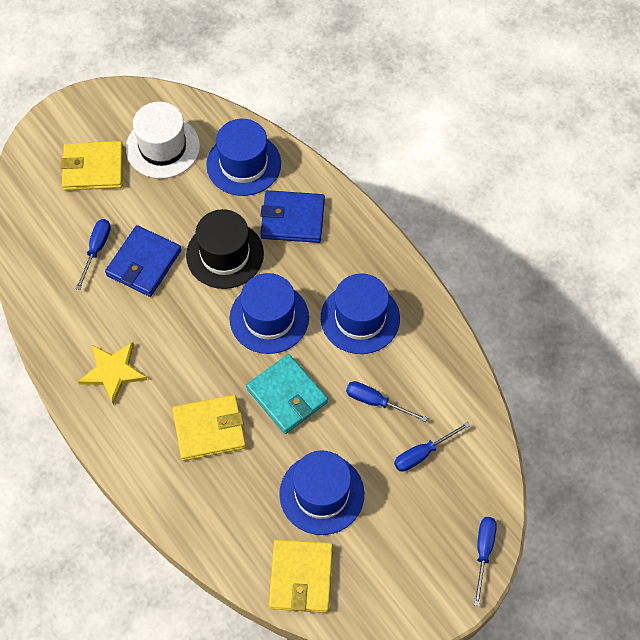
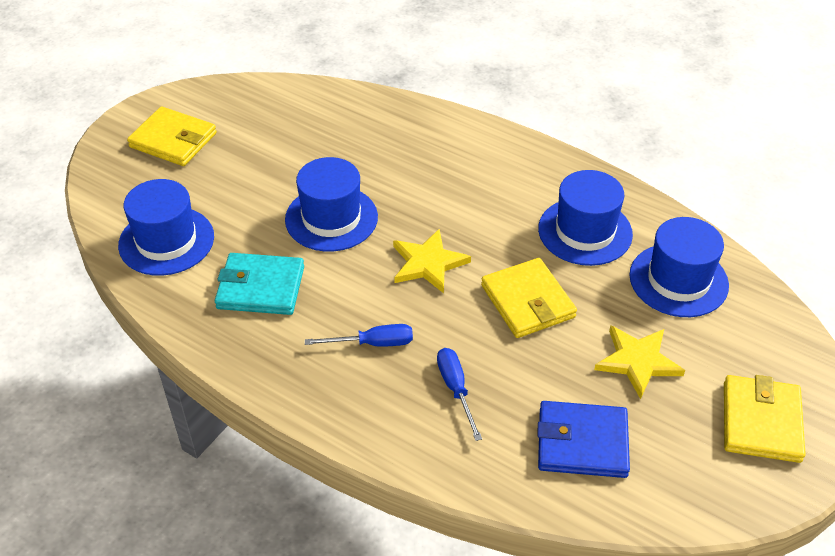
black hat: 1 -> 0
blue screwdriver: 4 -> 2
blue wallet: 2 -> 1
white hat: 1 -> 0
yellow star: 1 -> 2

